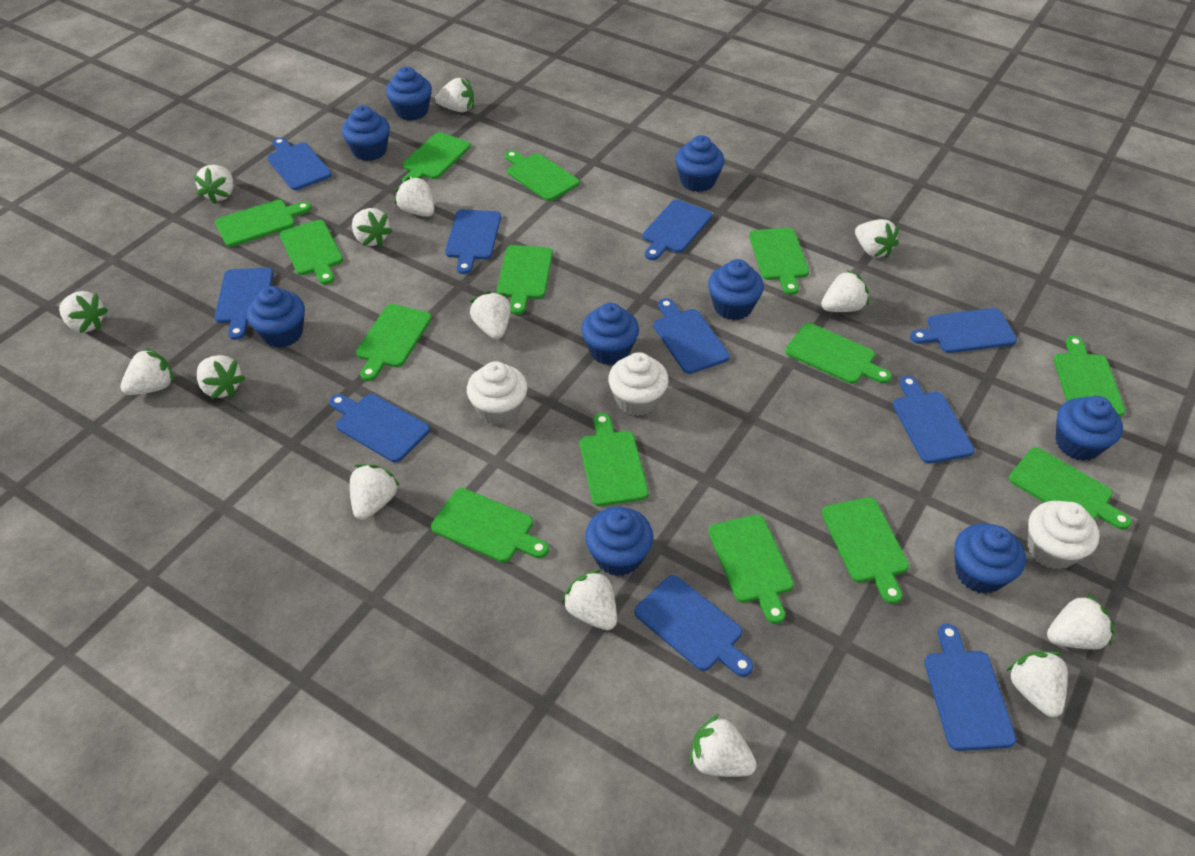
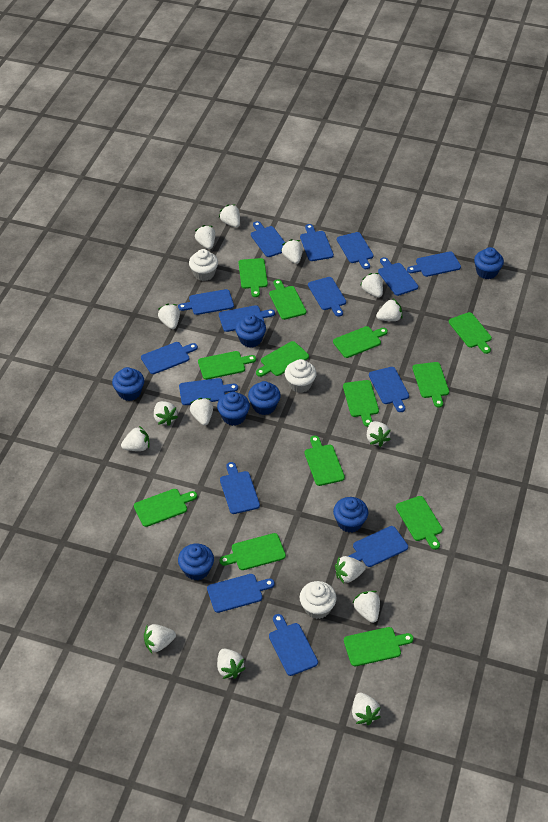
blue cupcake: 9 -> 7
blue cutting board: 10 -> 15
green cutting board: 14 -> 13

